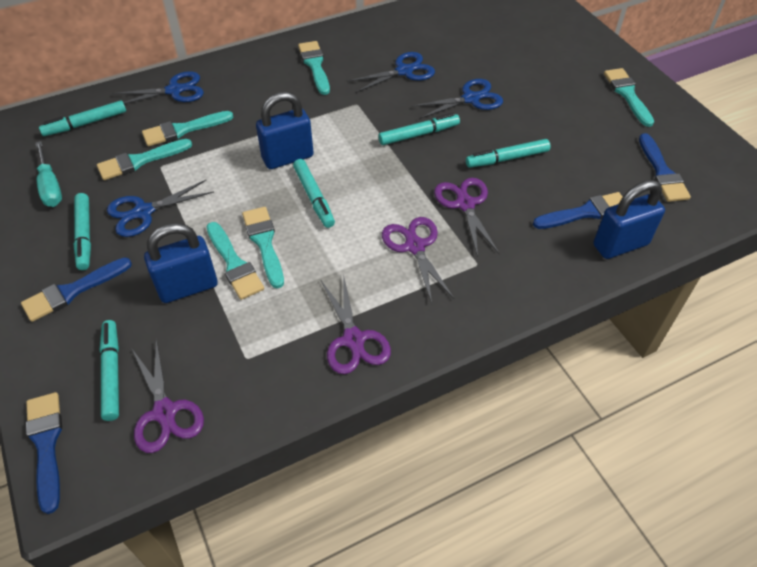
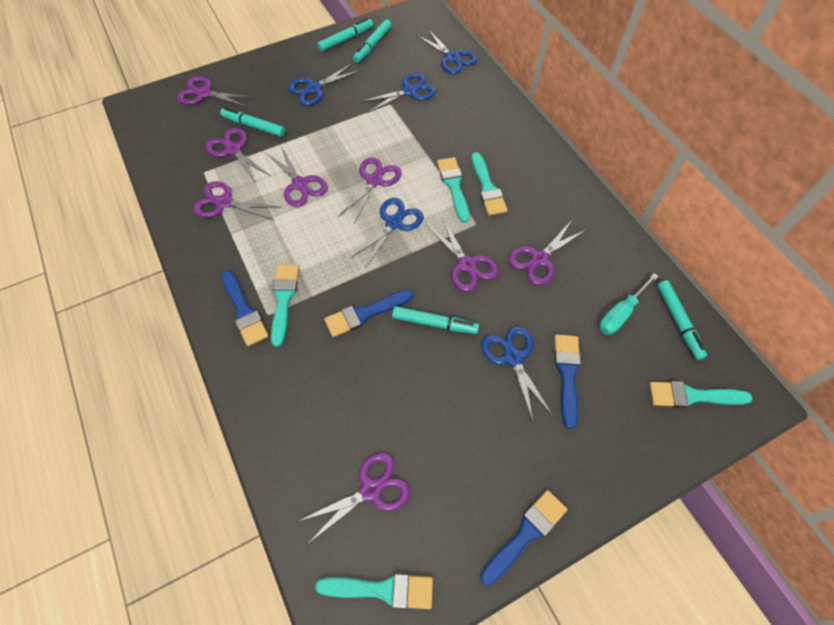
blue padlock: 3 -> 0
blue scissors: 4 -> 5
purple scissors: 4 -> 8
turquoise brush: 6 -> 5
turquoise marker: 6 -> 5

